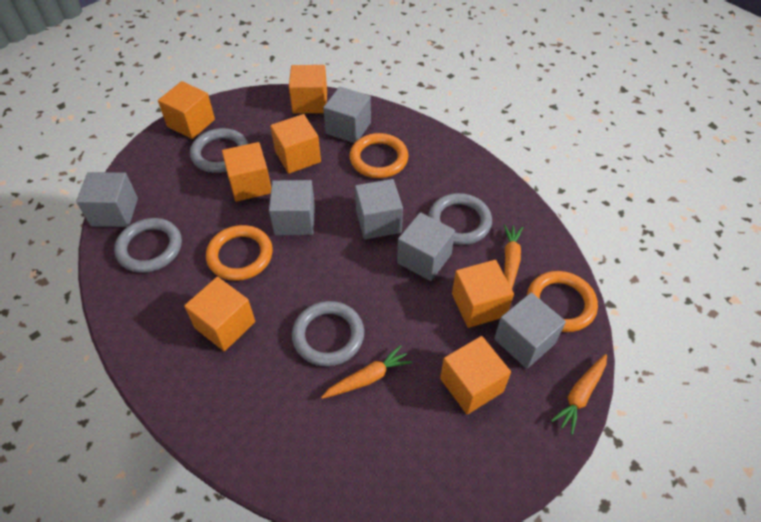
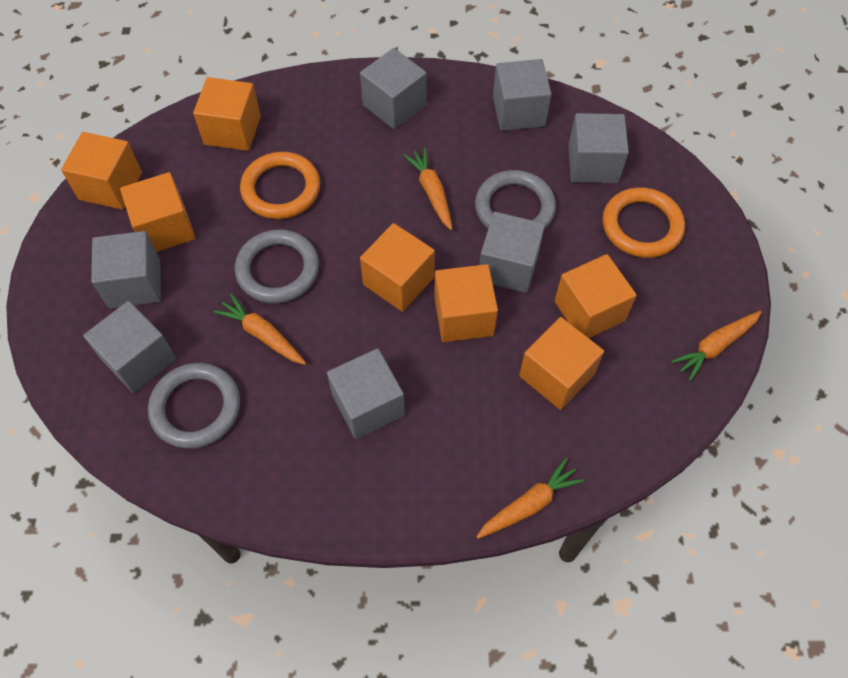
grey cube: 6 -> 7
grey ring: 4 -> 3
orange carrot: 3 -> 4
orange ring: 3 -> 2

